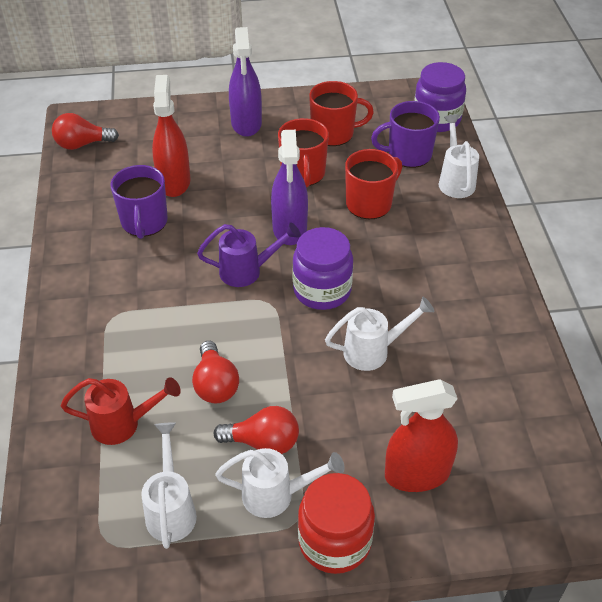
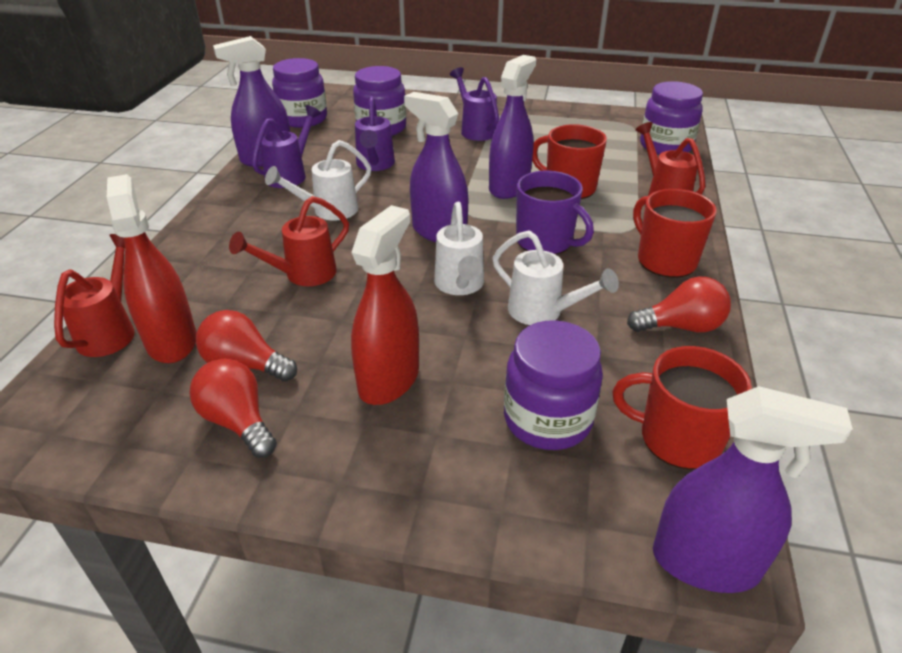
purple jar: 2 -> 4
purple mug: 2 -> 1
purple spray bottle: 2 -> 4
purple watering can: 1 -> 3
red jar: 1 -> 0
red watering can: 1 -> 3
white watering can: 4 -> 3

